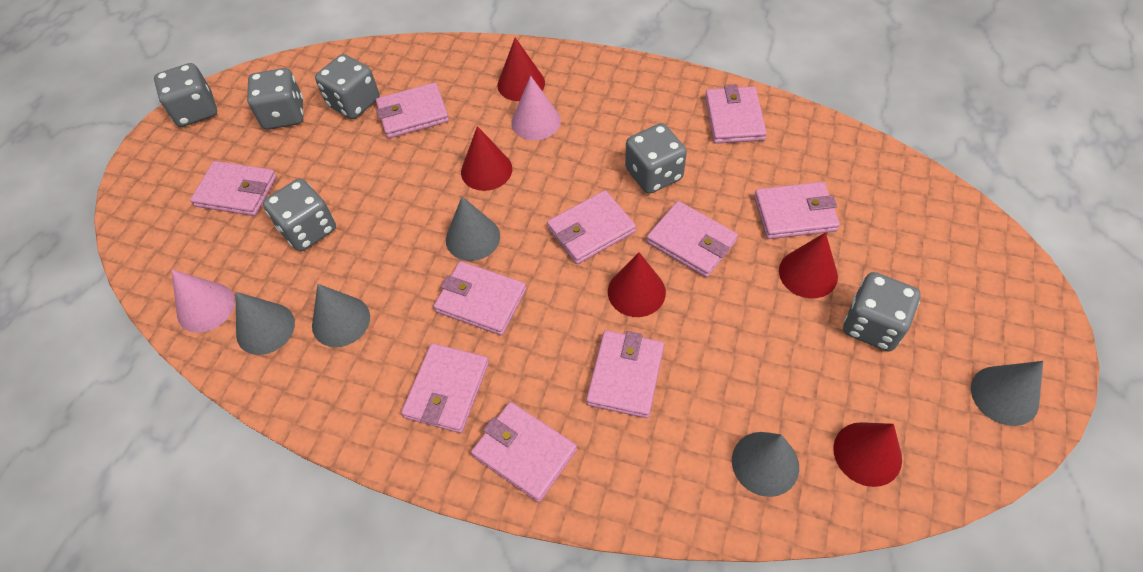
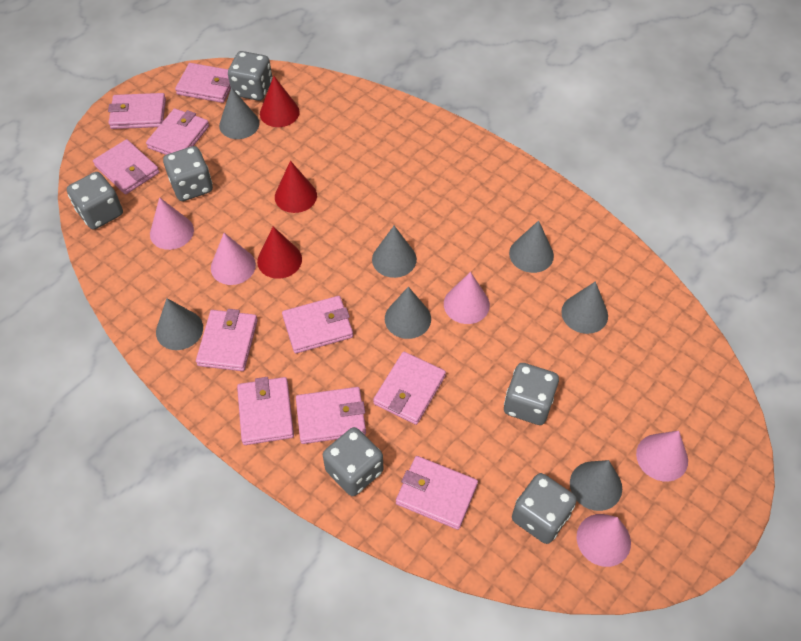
grey cone: 5 -> 7
pink cone: 2 -> 5
red cone: 5 -> 3

